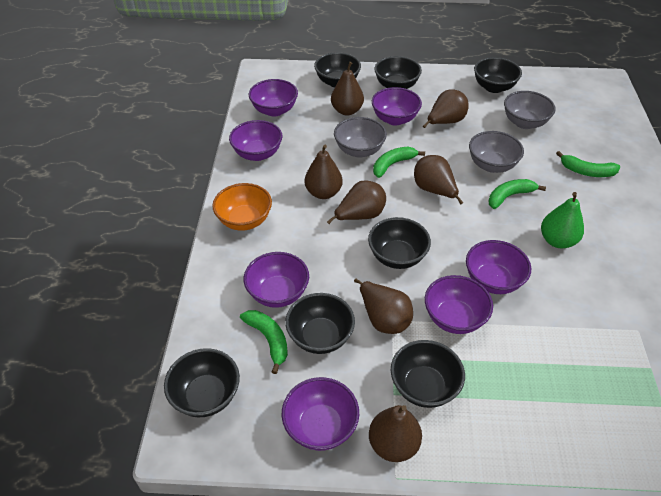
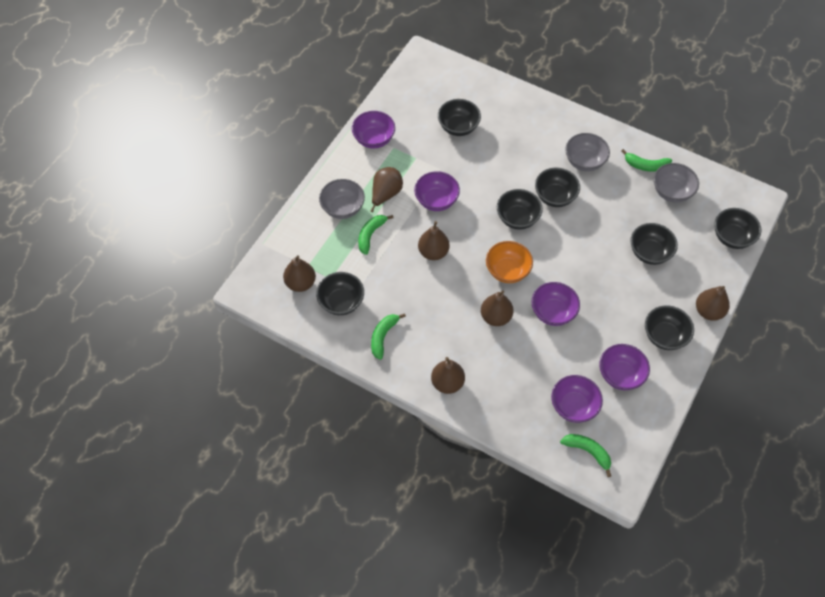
brown pear: 7 -> 6
green pear: 1 -> 0
purple bowl: 7 -> 5

